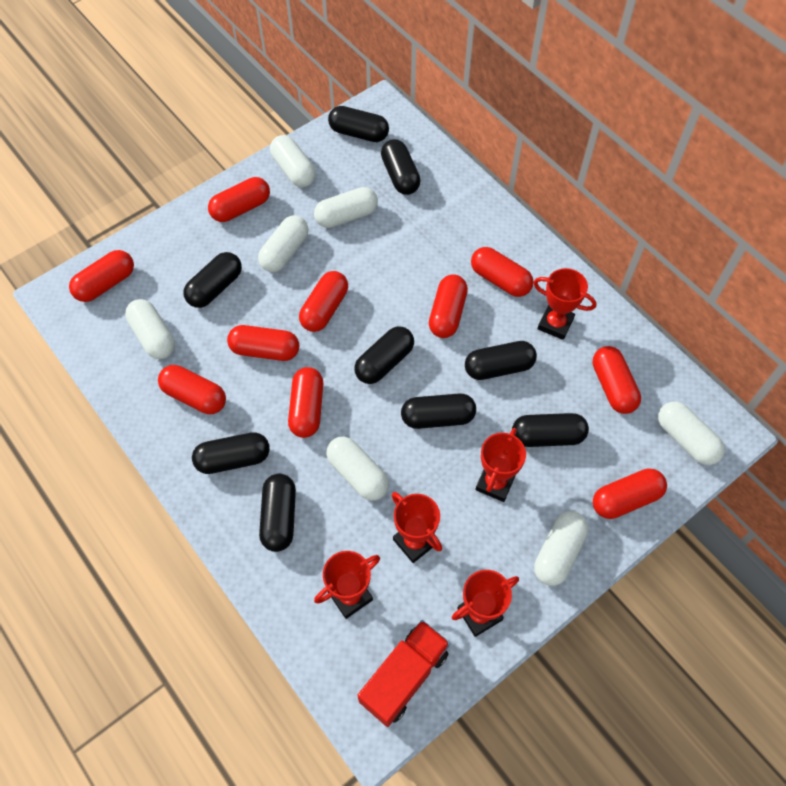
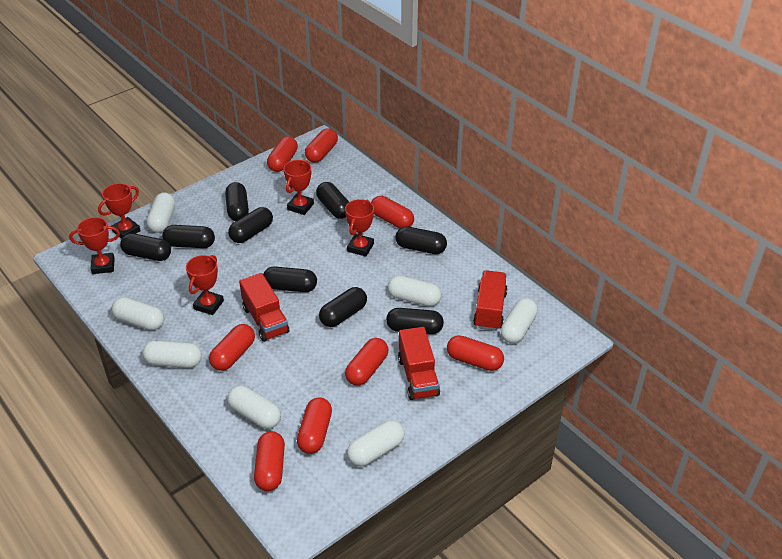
red capsule: 10 -> 8
red truck: 1 -> 3

